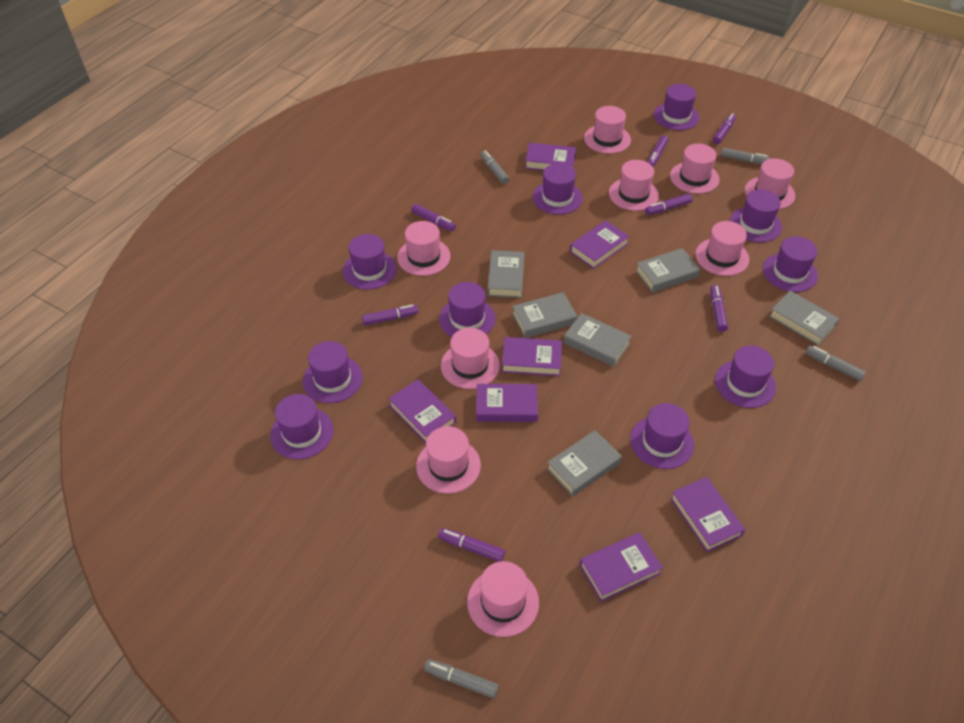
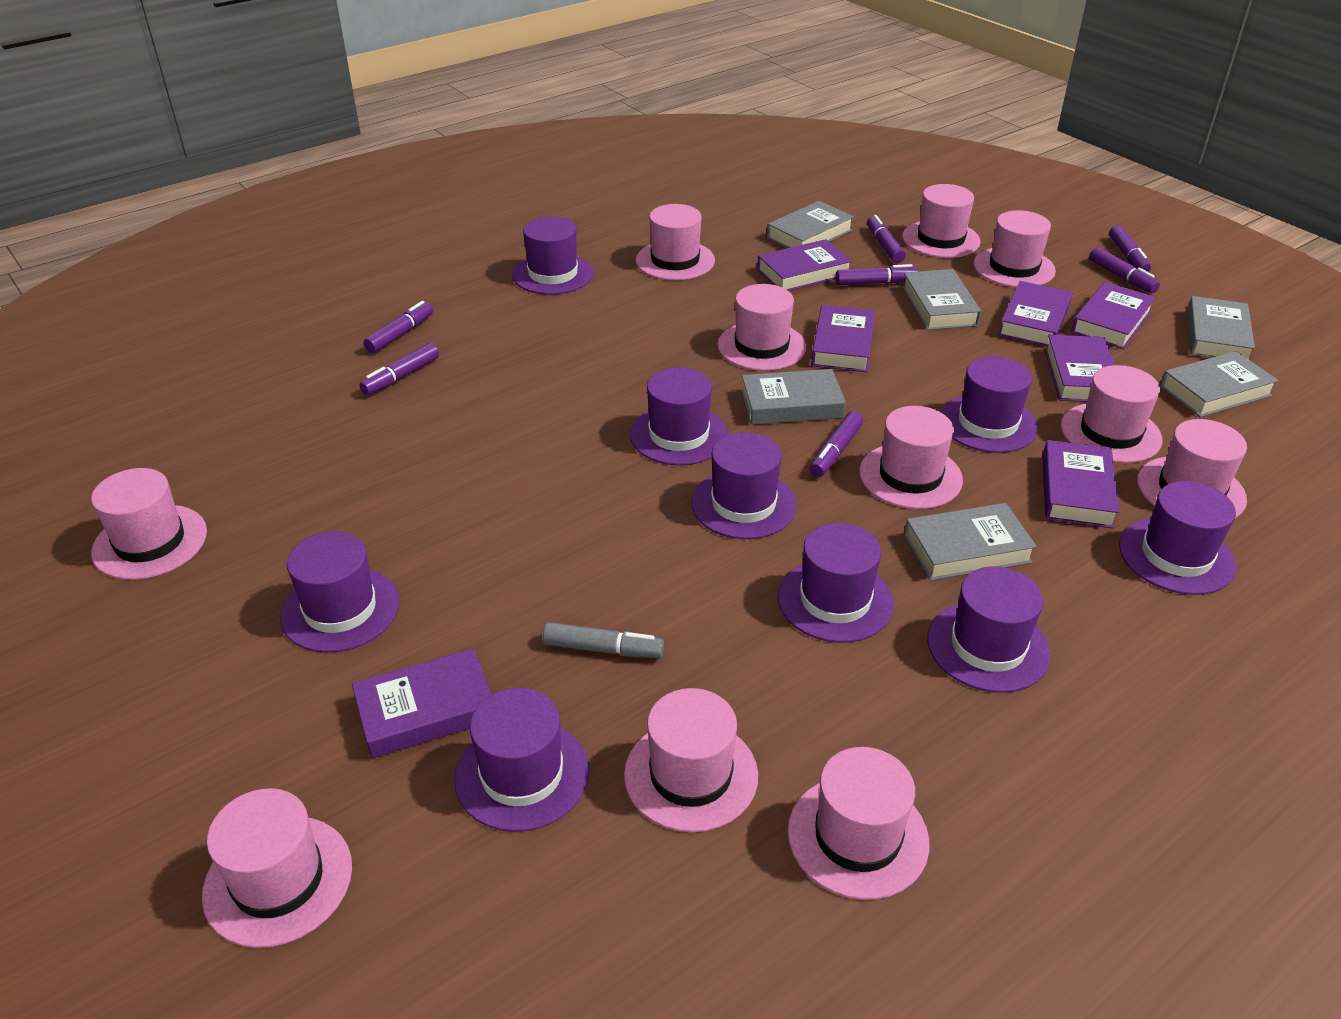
grey marker: 4 -> 1
pink hat: 9 -> 11
purple hat: 10 -> 9

